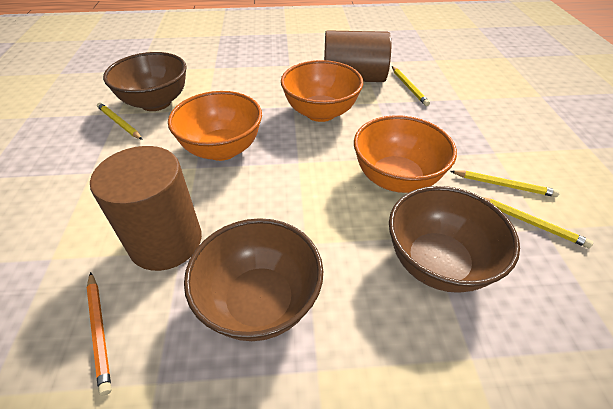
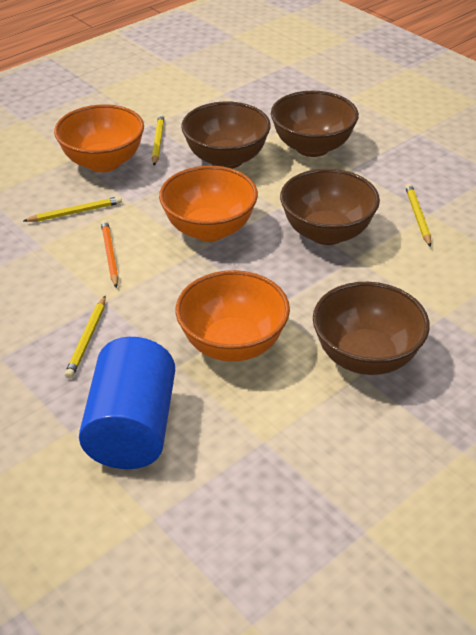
blue cylinder: 0 -> 1
brown bowl: 3 -> 4
brown cylinder: 2 -> 0

